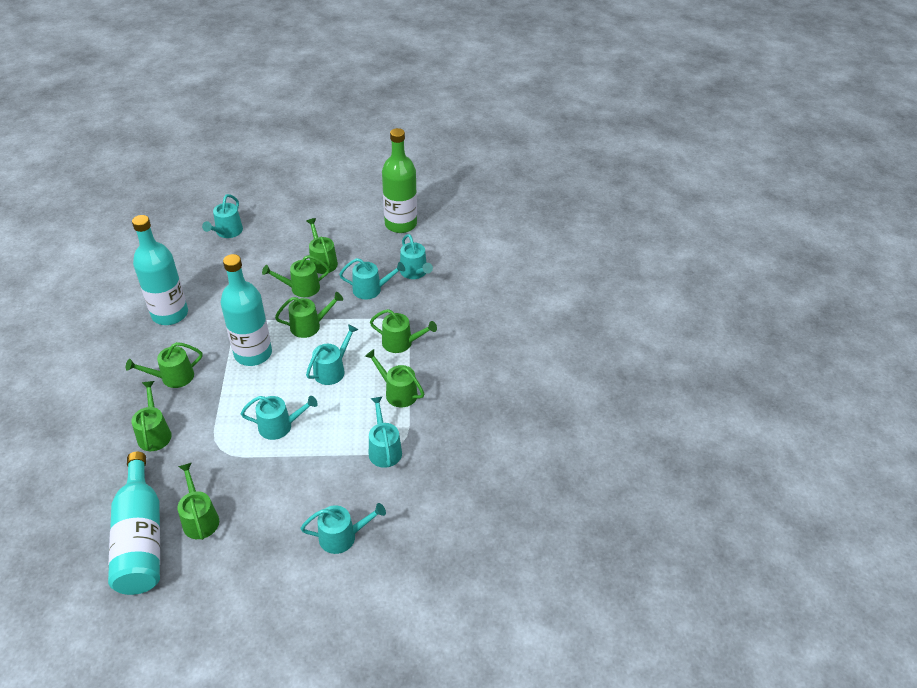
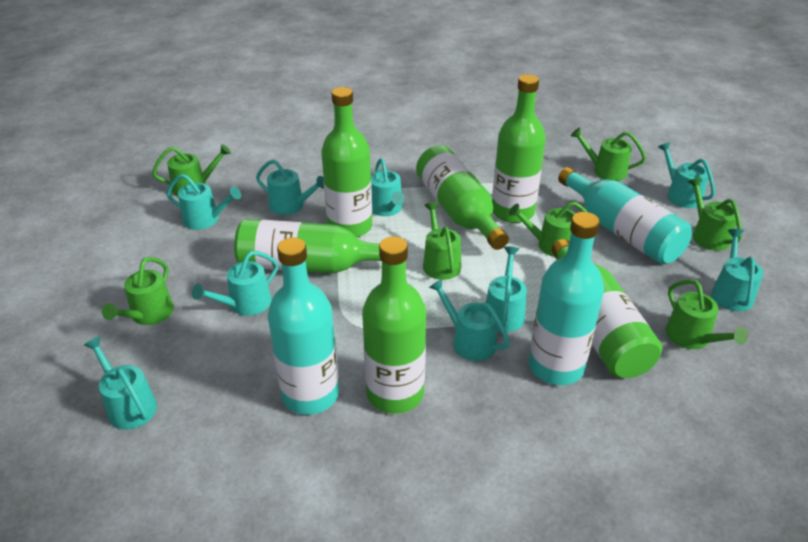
green bottle: 1 -> 6
green watering can: 8 -> 7
turquoise watering can: 7 -> 9

